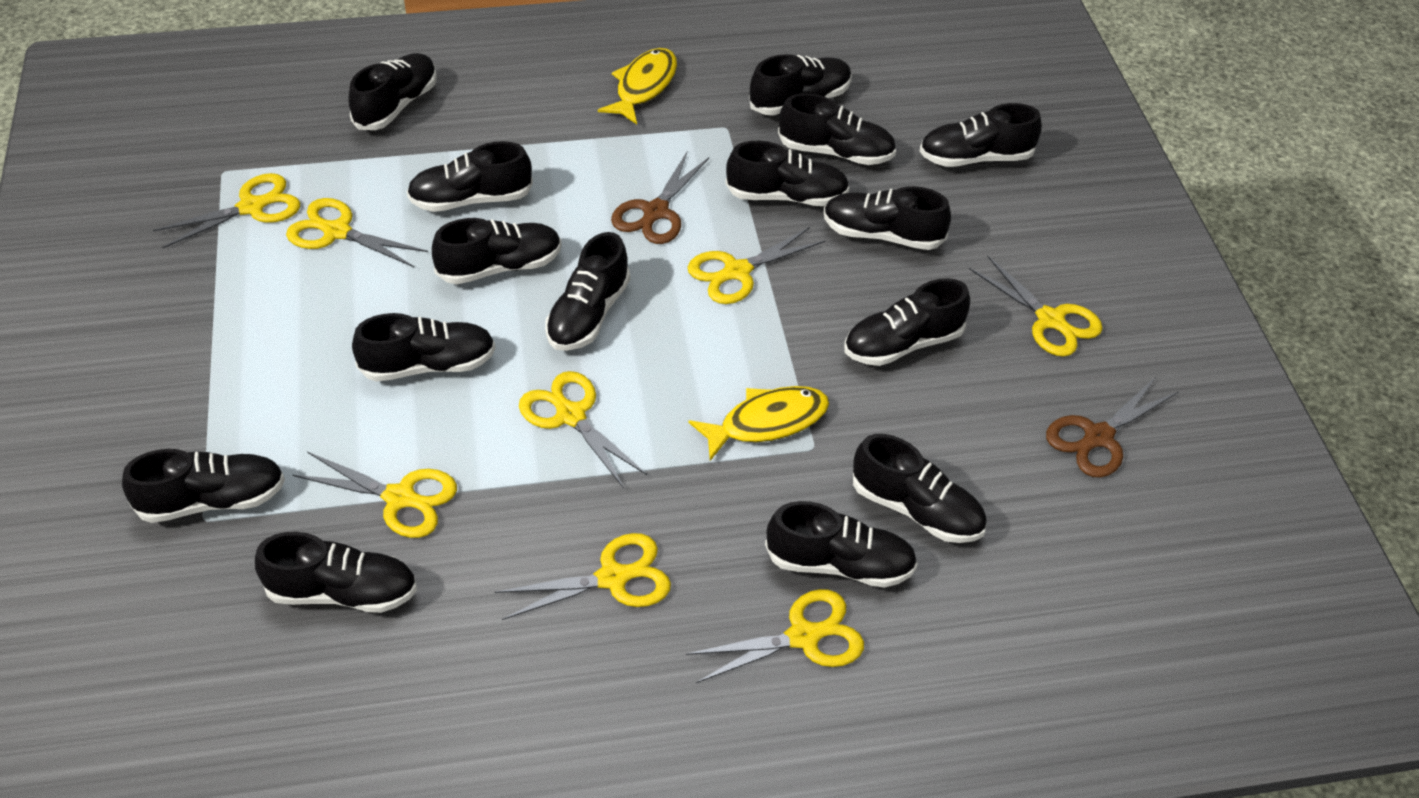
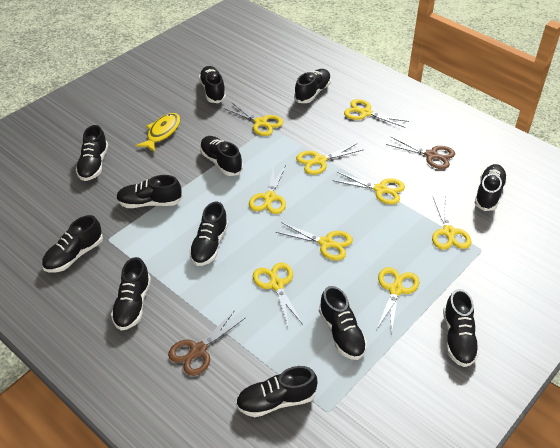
black shoe: 15 -> 12
yellow fish: 2 -> 1
yellow scissors: 8 -> 9

